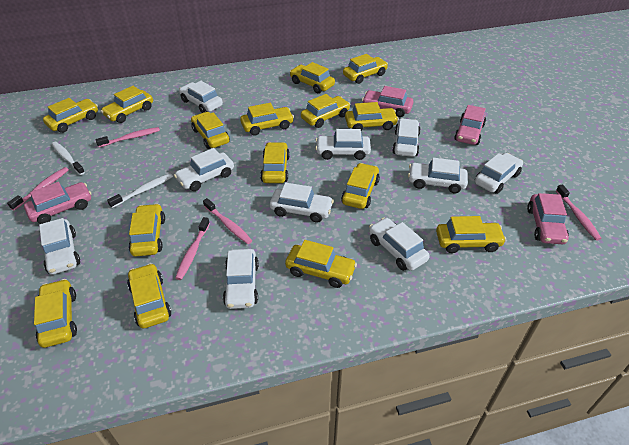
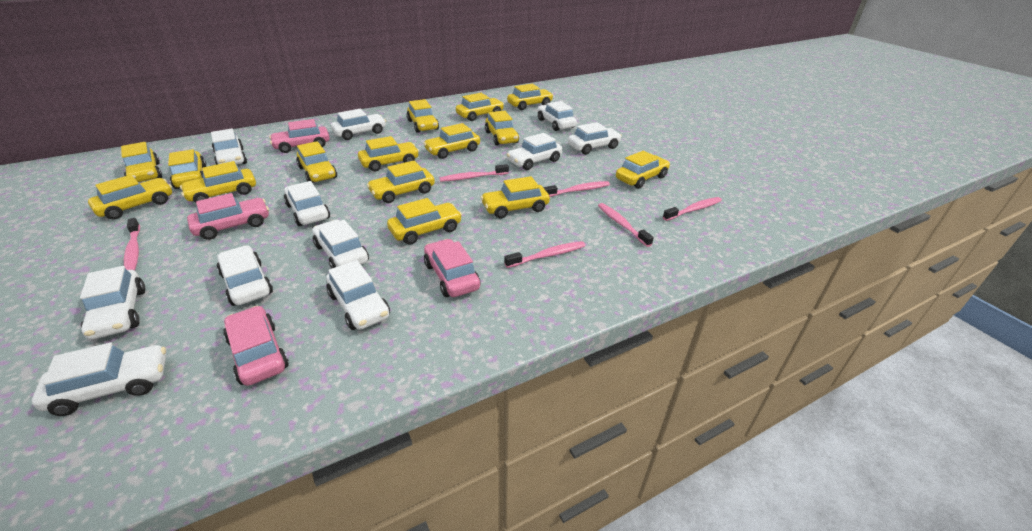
pink toothbrush: 5 -> 6
white car: 10 -> 11
white toothbrush: 2 -> 0

